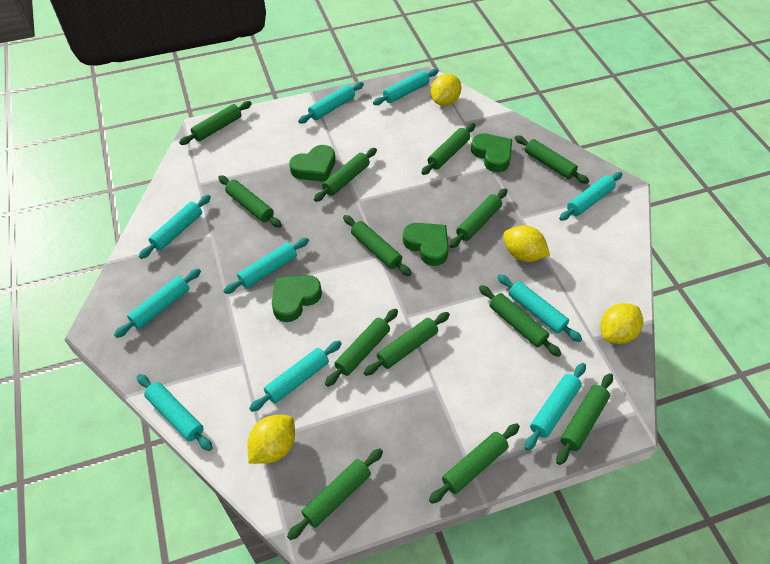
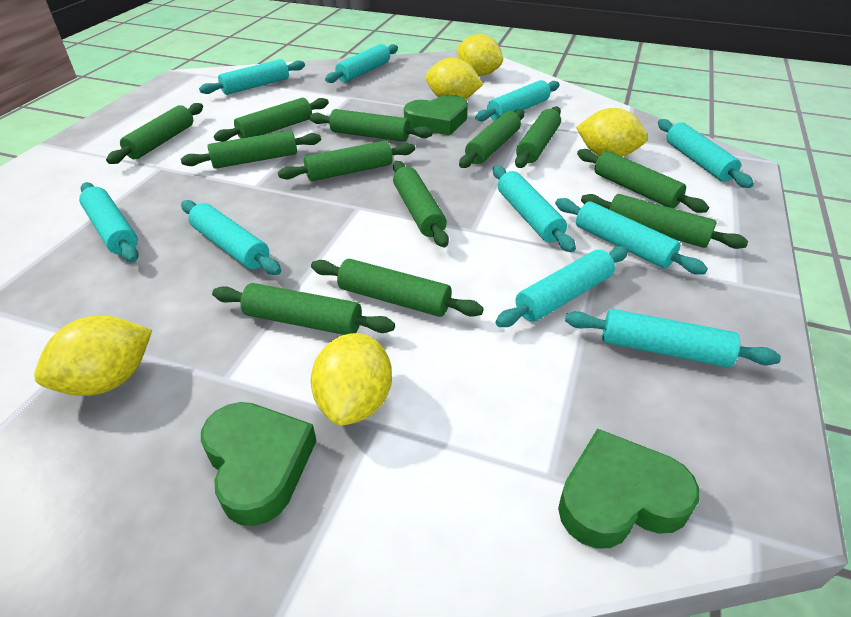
green heart: 4 -> 3
green rolling pin: 13 -> 12
yellow lemon: 4 -> 5

